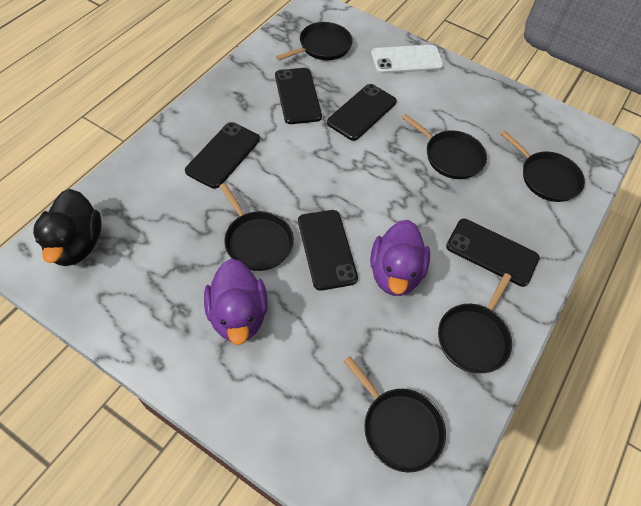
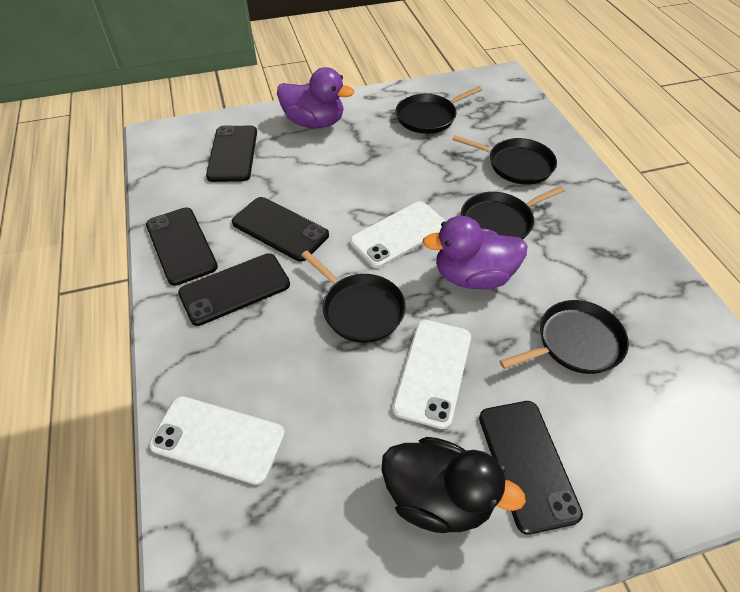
black pan: 6 -> 5
white phone: 1 -> 3

